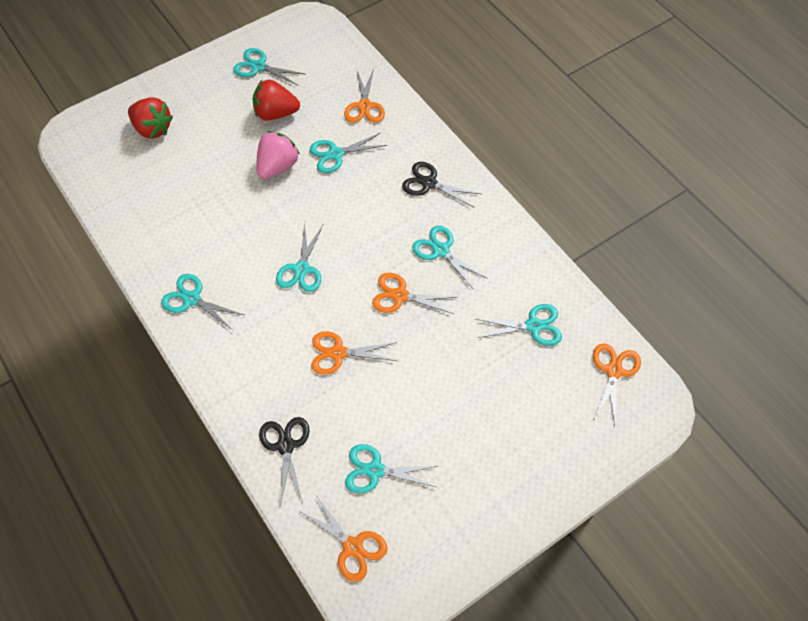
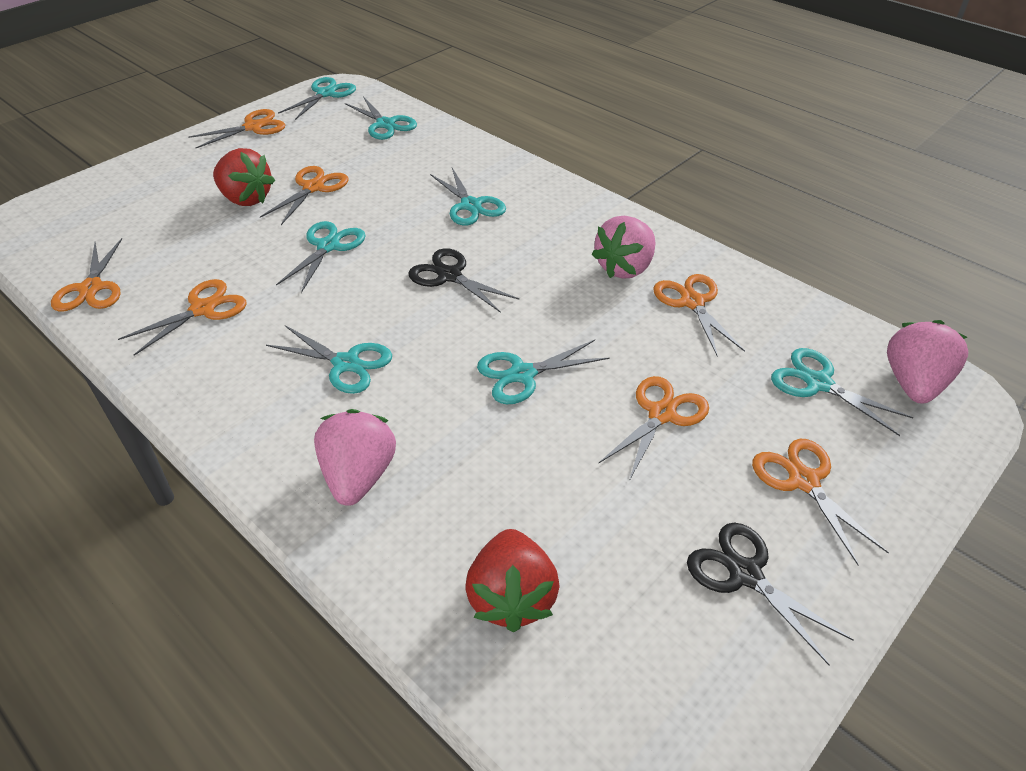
orange scissors: 5 -> 7
pink strawberry: 1 -> 3

